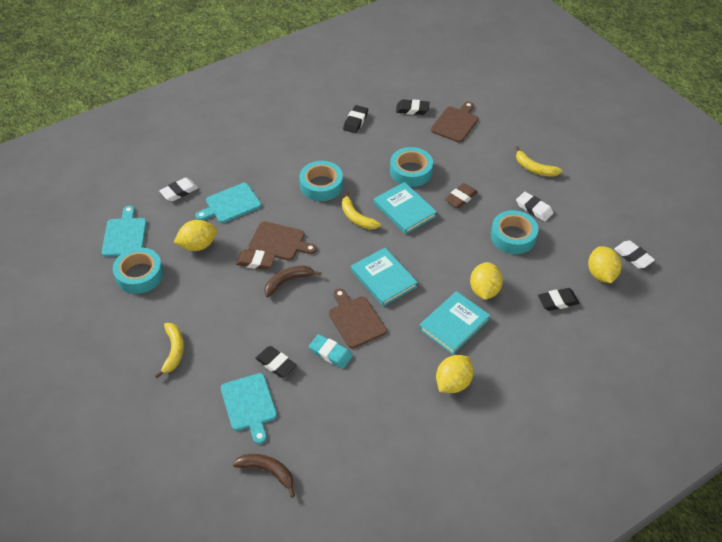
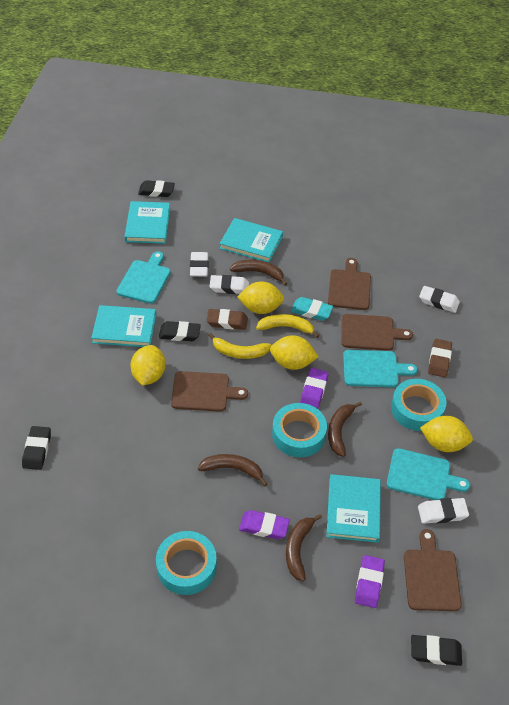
brown banana: 2 -> 4
brown cutting board: 3 -> 4
purple eraser: 0 -> 3
turquoise book: 3 -> 4
turquoise tape: 4 -> 3
white eraser: 3 -> 4
yellow banana: 3 -> 2

